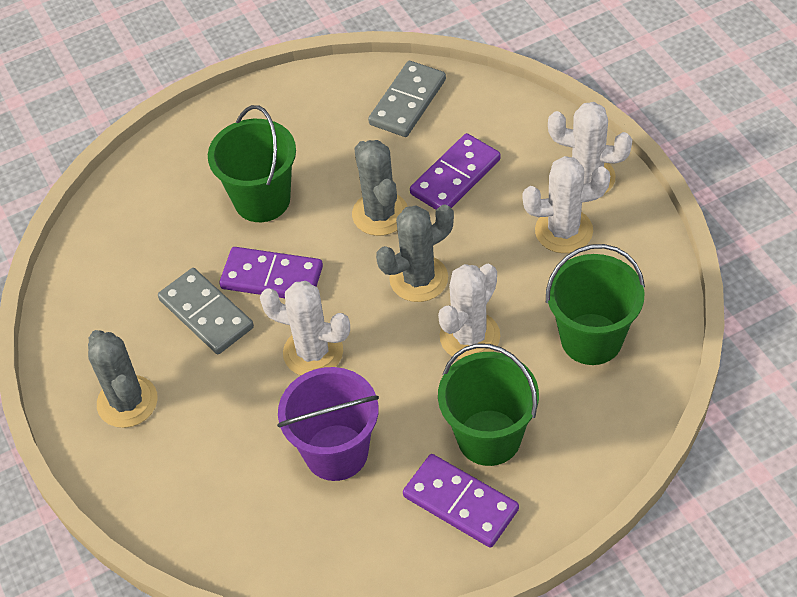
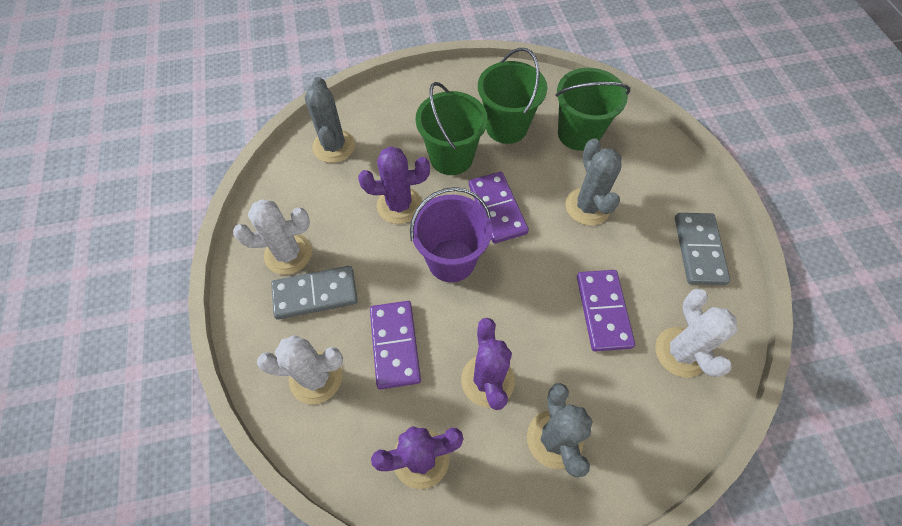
purple cactus: 0 -> 3
white cactus: 4 -> 3

